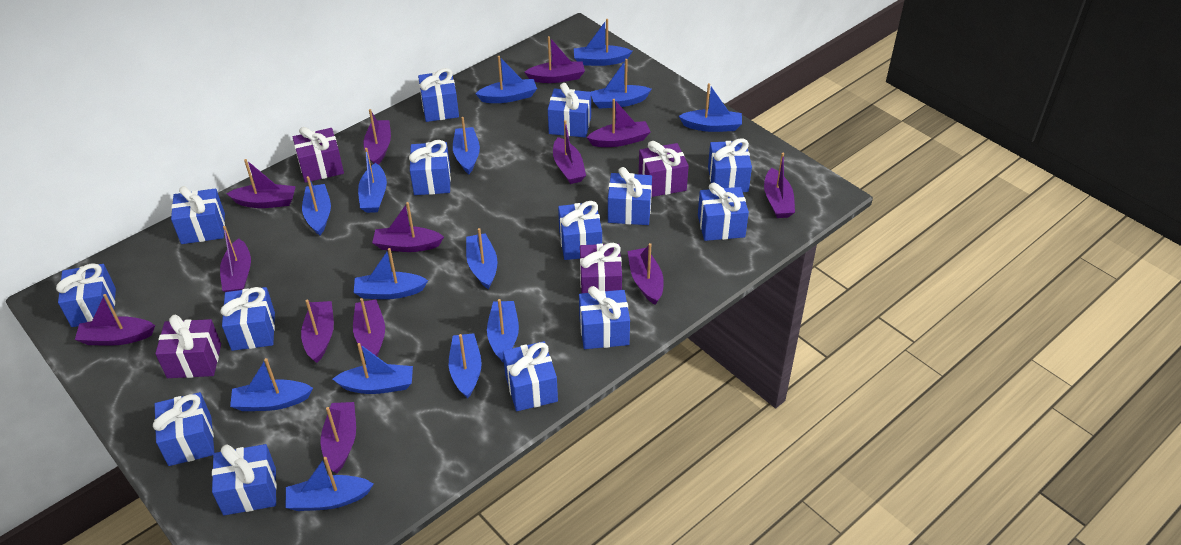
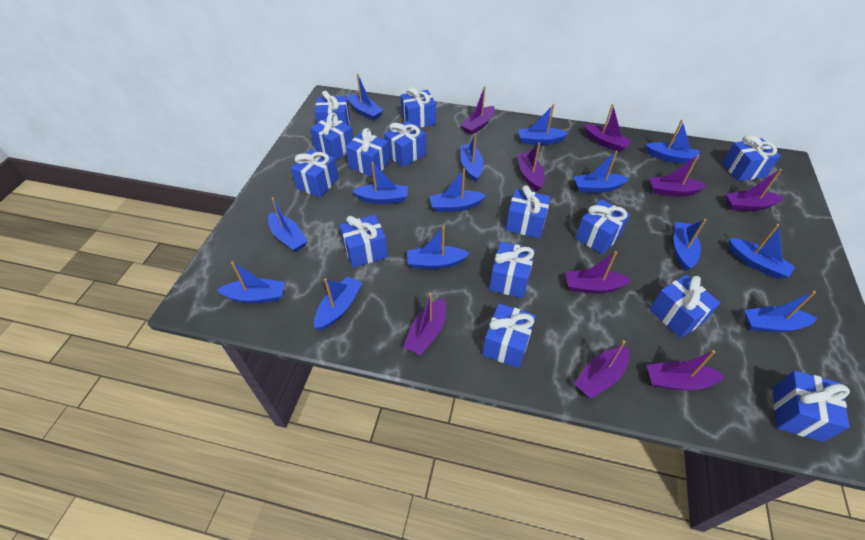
purple boat: 13 -> 9
purple gift: 4 -> 0

